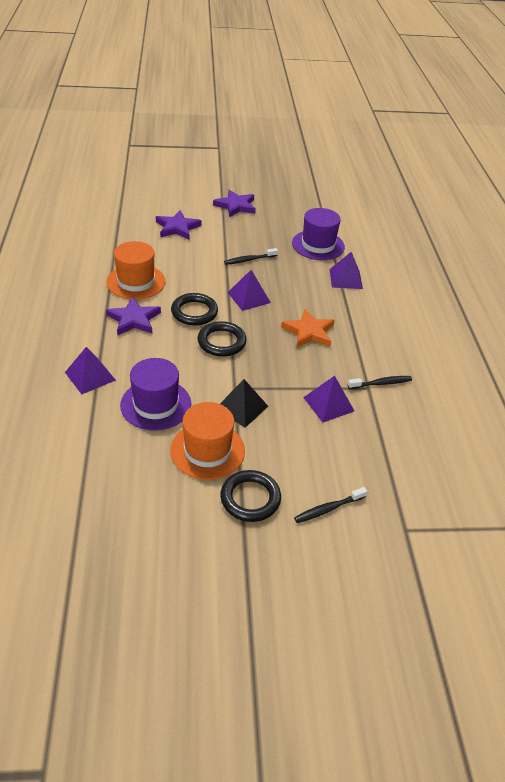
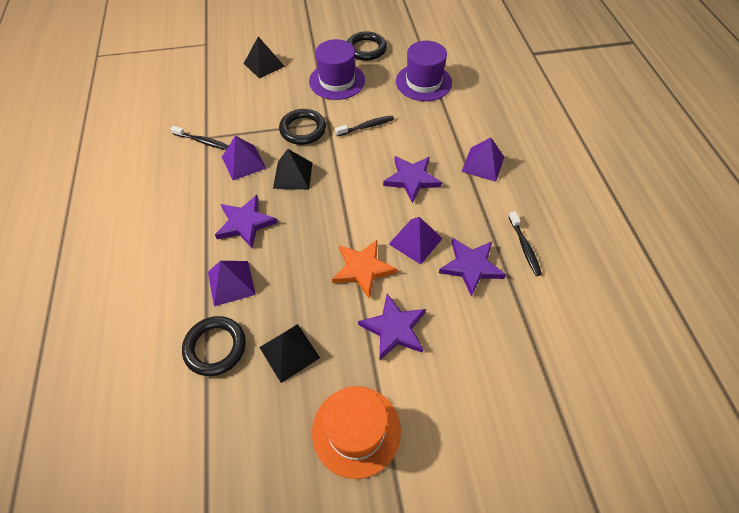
black pyramid: 1 -> 3
orange hat: 2 -> 1
purple star: 3 -> 4

